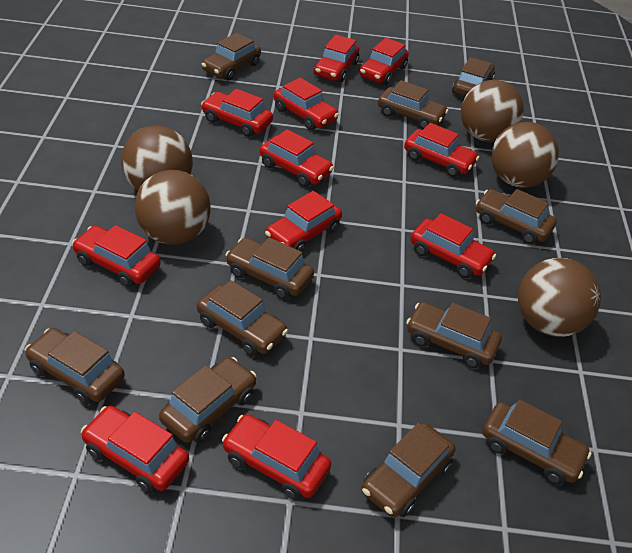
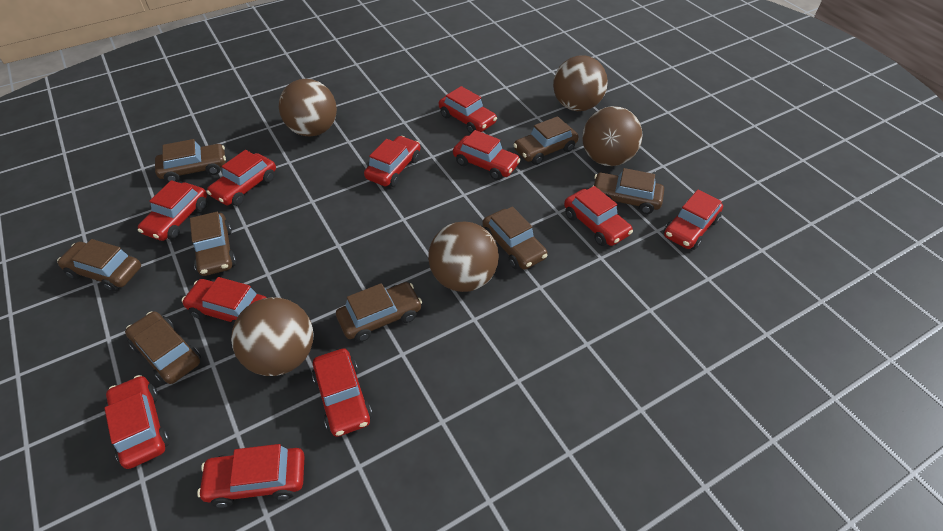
brown car: 11 -> 8

